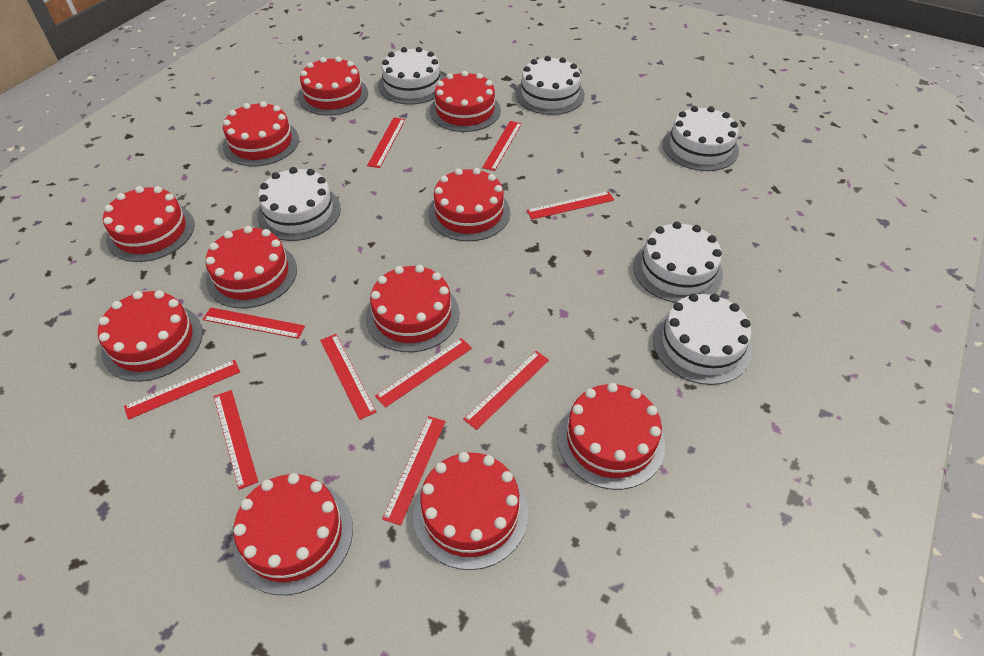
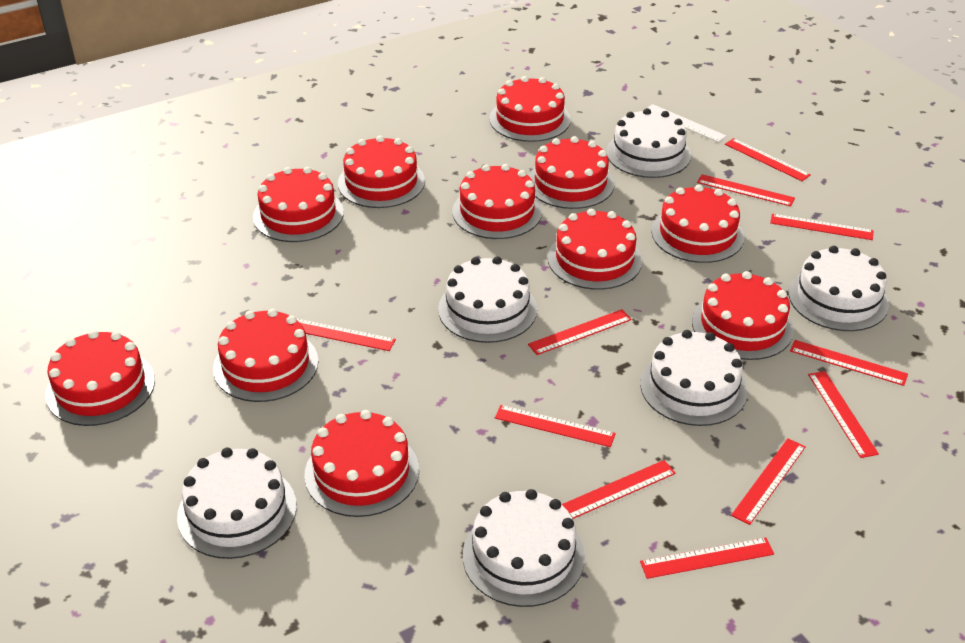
red ruler: 10 -> 11
white ruler: 0 -> 1

